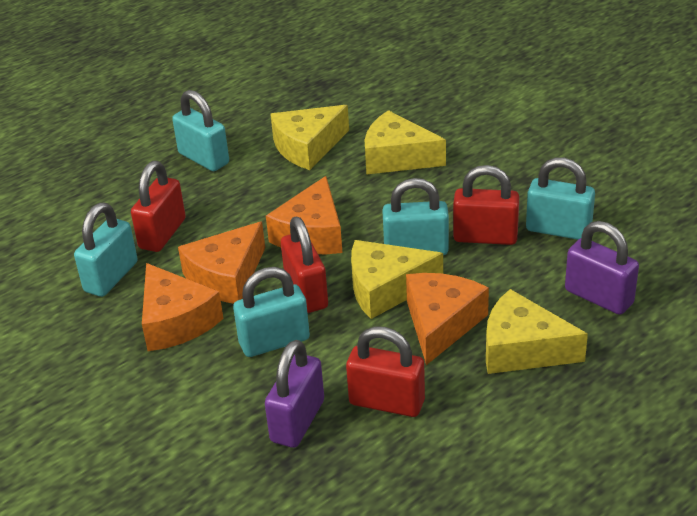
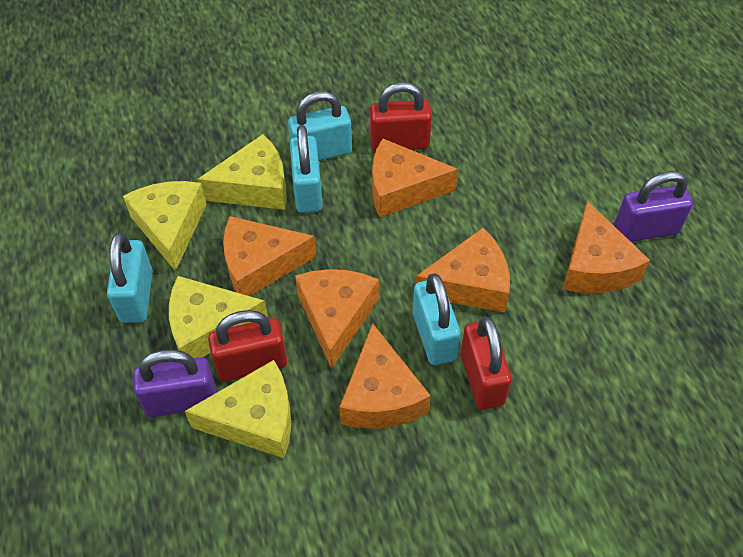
orange cheese: 4 -> 6
red padlock: 4 -> 3
turquoise padlock: 5 -> 4

